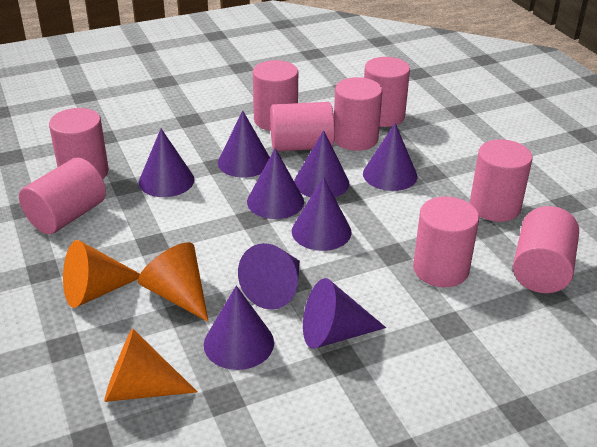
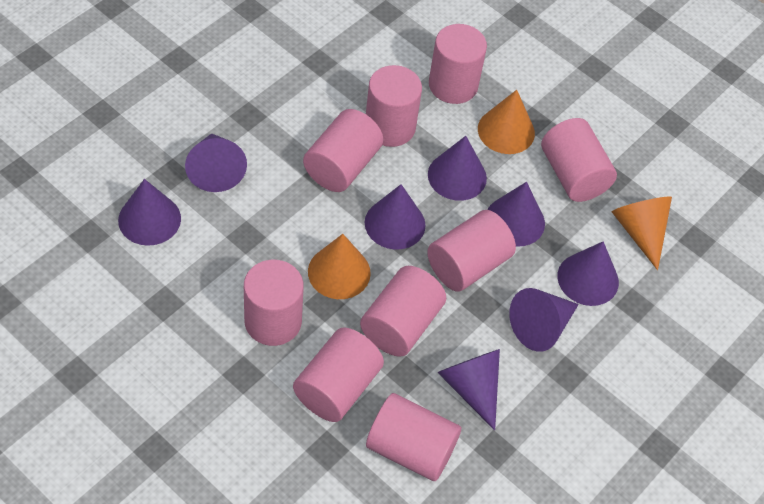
purple cone: 9 -> 8

